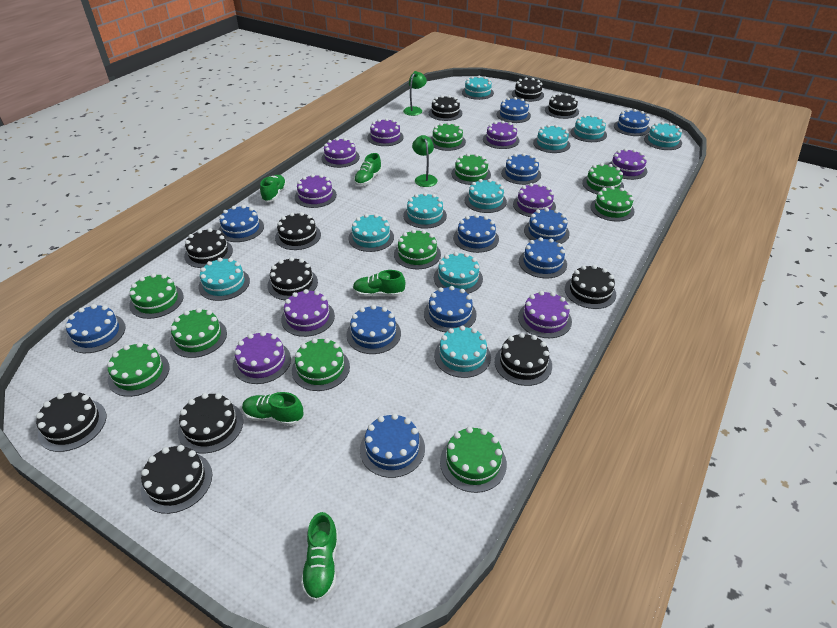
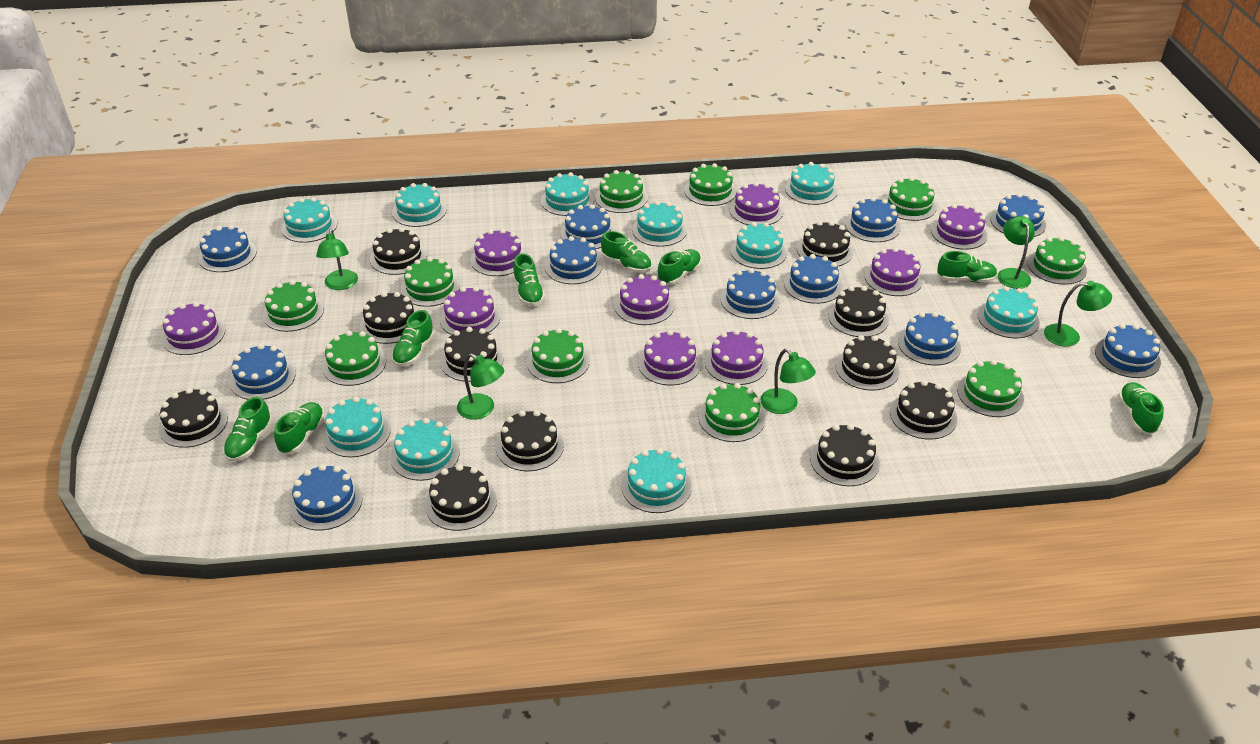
green lamp: 2 -> 5
green shoe: 5 -> 8

